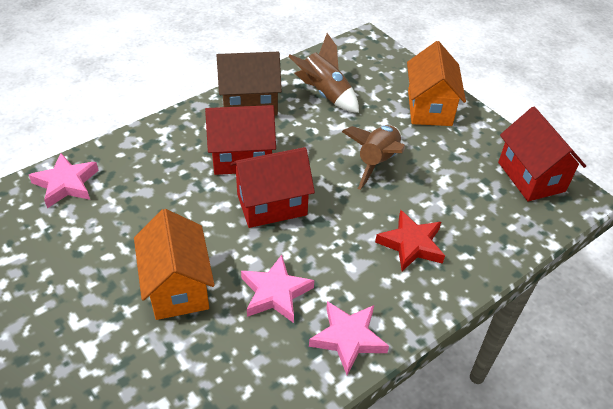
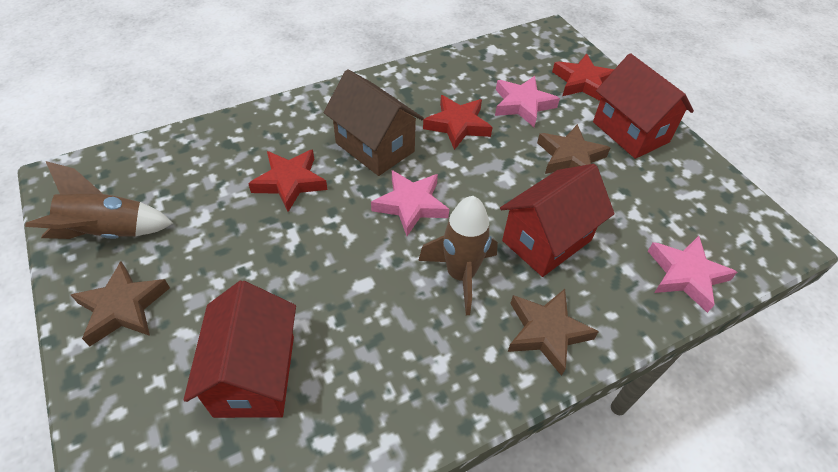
brown star: 0 -> 3
orange house: 2 -> 0
red star: 1 -> 3

